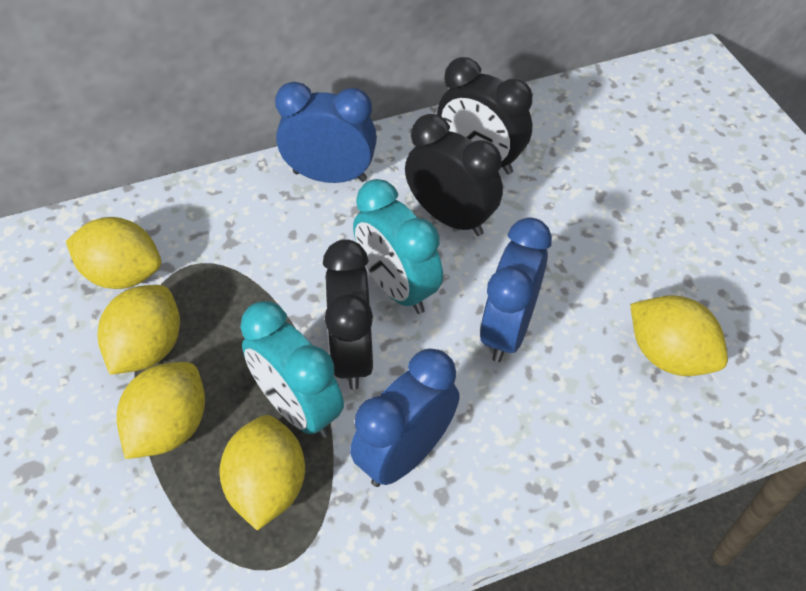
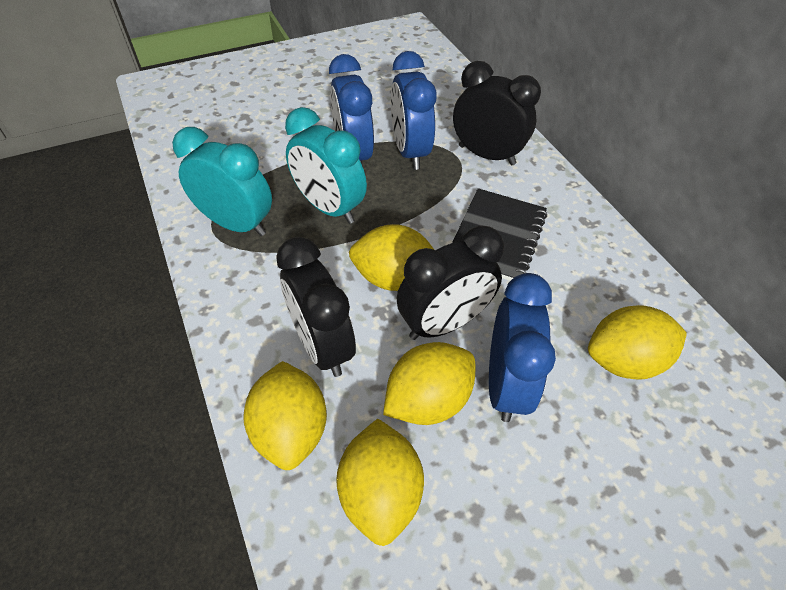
black notebook: 0 -> 1

